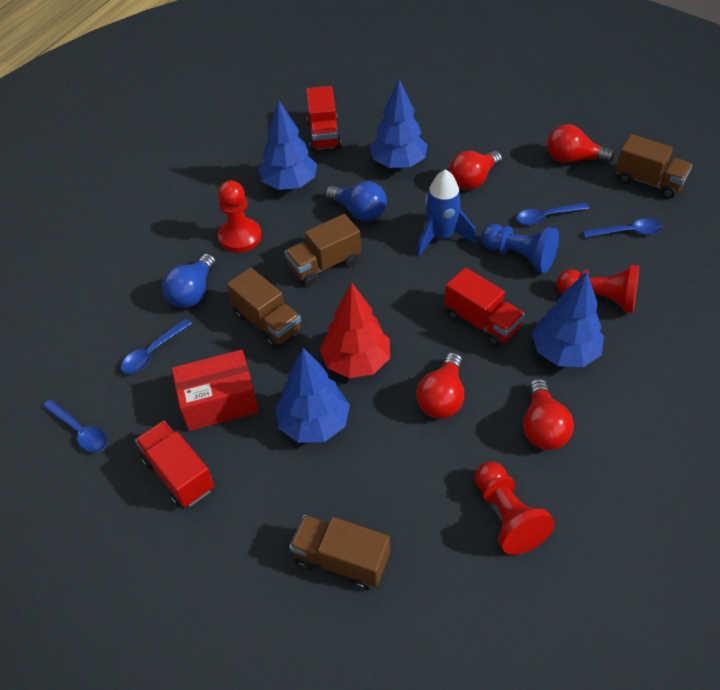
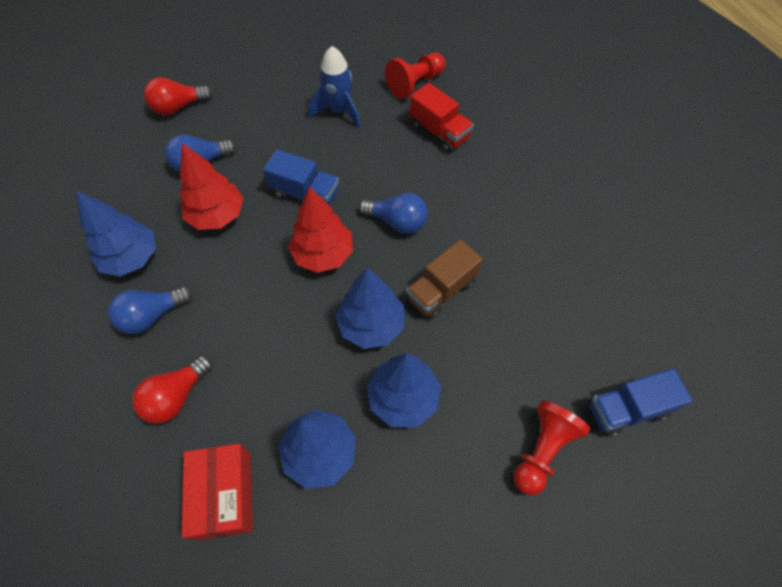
blue light bulb: 2 -> 3
blue pawn: 1 -> 0
blue spoon: 4 -> 0
blue truck: 0 -> 2
brown truck: 4 -> 1
red light bulb: 4 -> 2
red pawn: 3 -> 2
red tree: 1 -> 2
red truck: 3 -> 1

